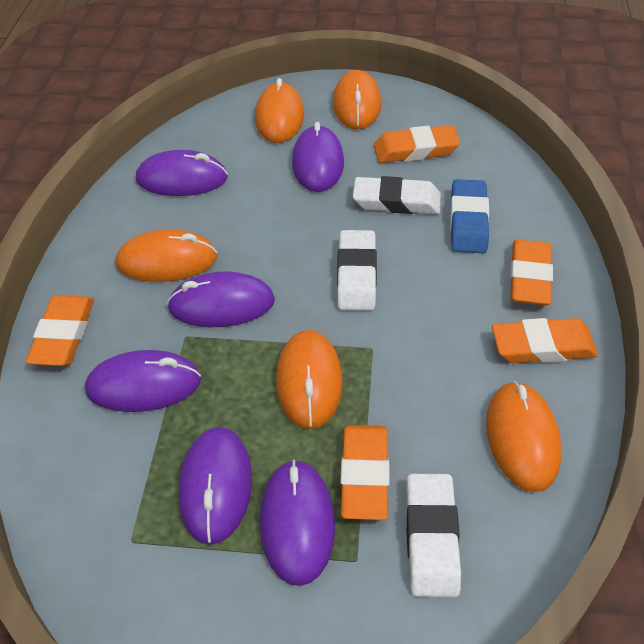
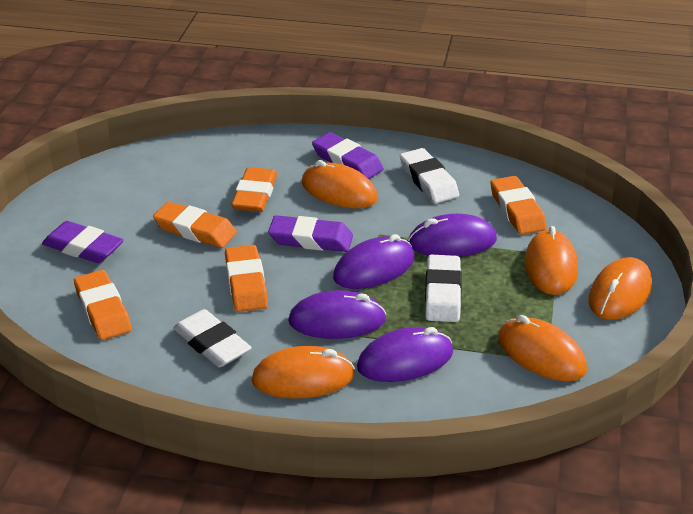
blue eraser: 1 -> 0
purple eraser: 0 -> 3
purple mouse: 6 -> 4

